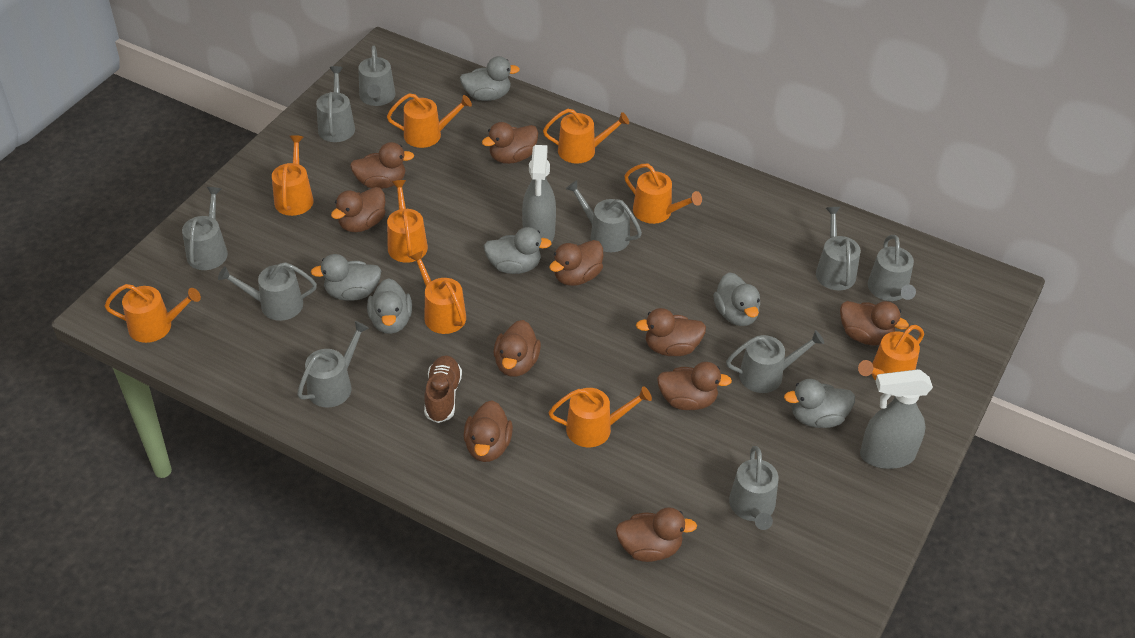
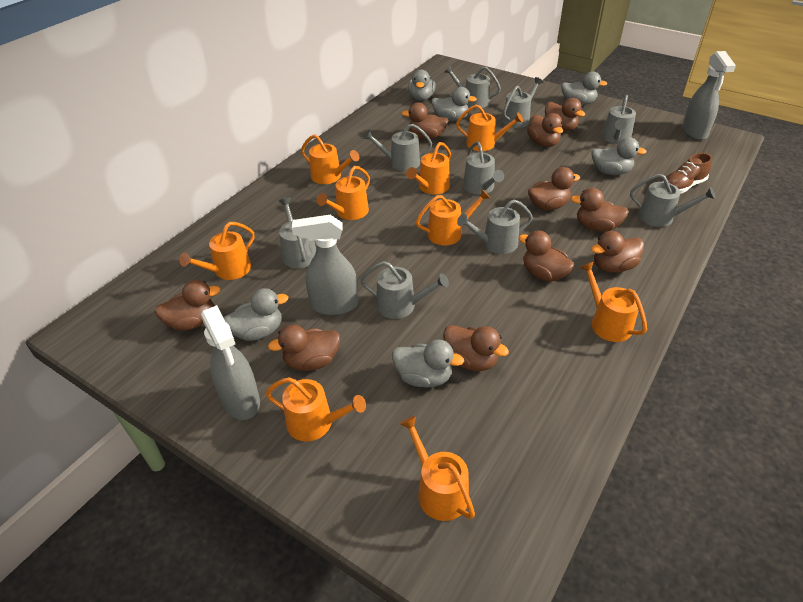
grey spray bottle: 2 -> 3
grey watering can: 10 -> 9

